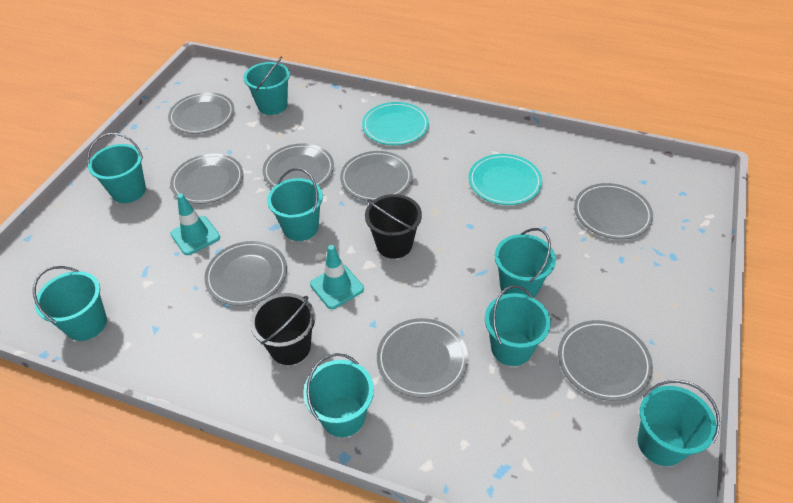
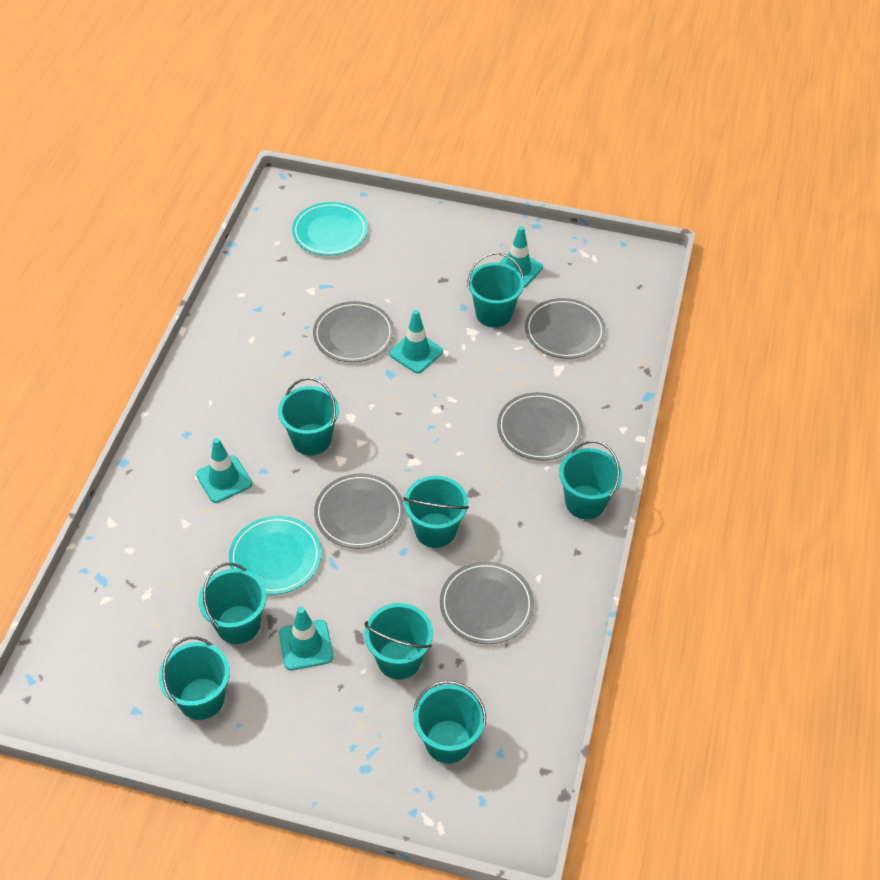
black bucket: 2 -> 0
grey plate: 8 -> 5
turquoise traffic cone: 2 -> 4

